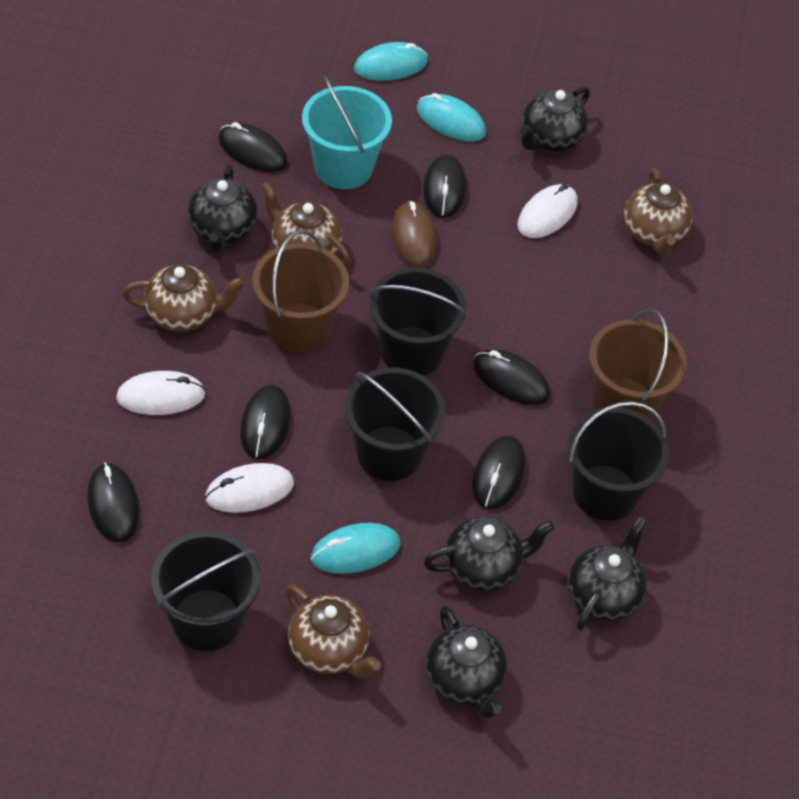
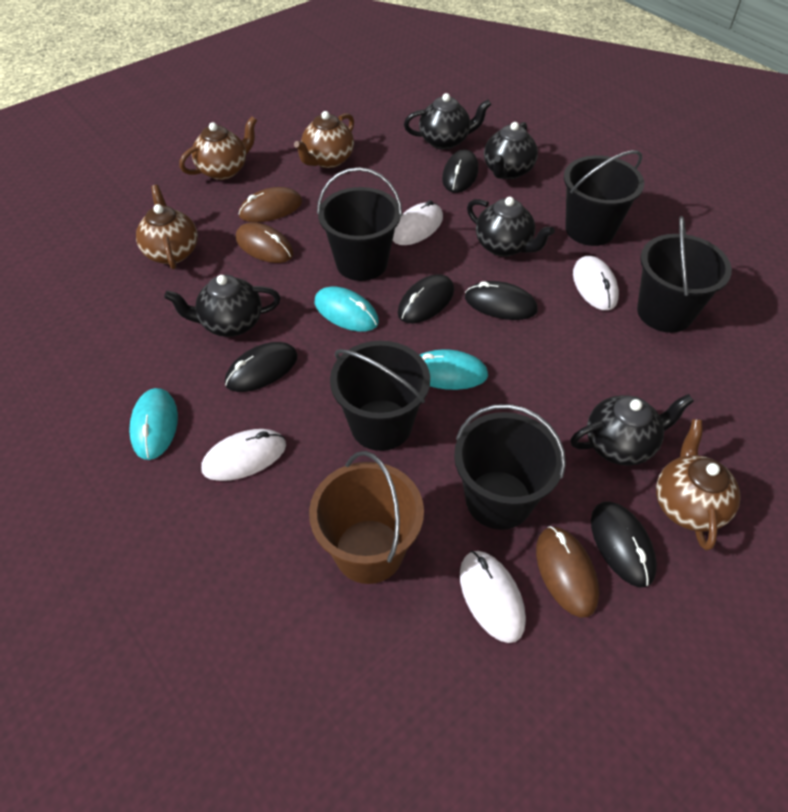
black bucket: 4 -> 5
black mouse: 6 -> 5
brown bucket: 2 -> 1
brown mouse: 1 -> 3
turquoise bucket: 1 -> 0
white mouse: 3 -> 4

